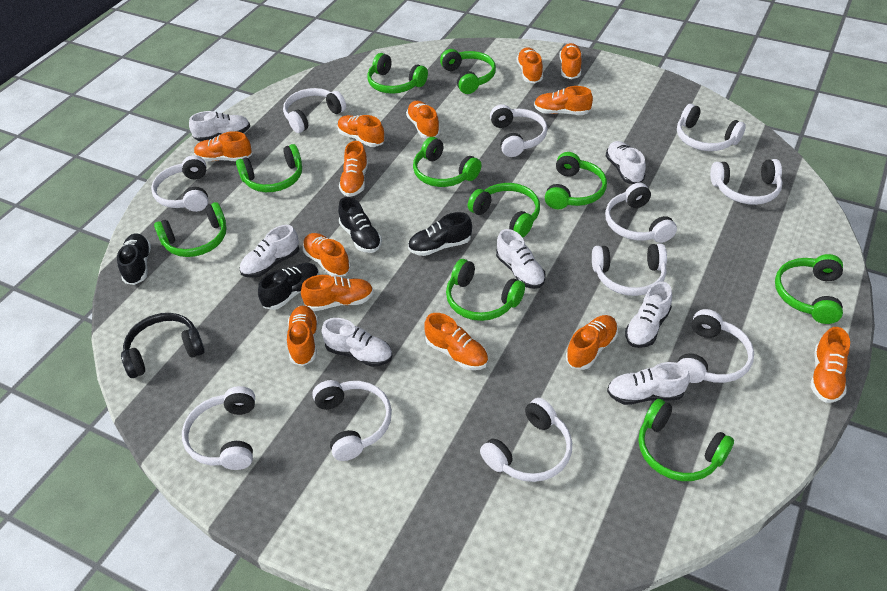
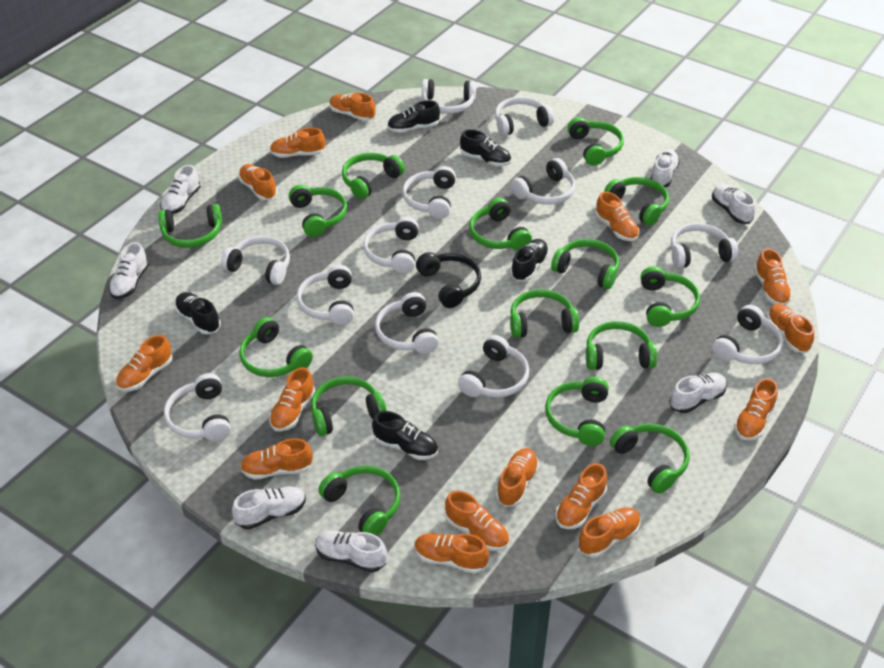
black shoe: 4 -> 5
green headphones: 10 -> 15
orange shoe: 13 -> 15
white headphones: 11 -> 12

